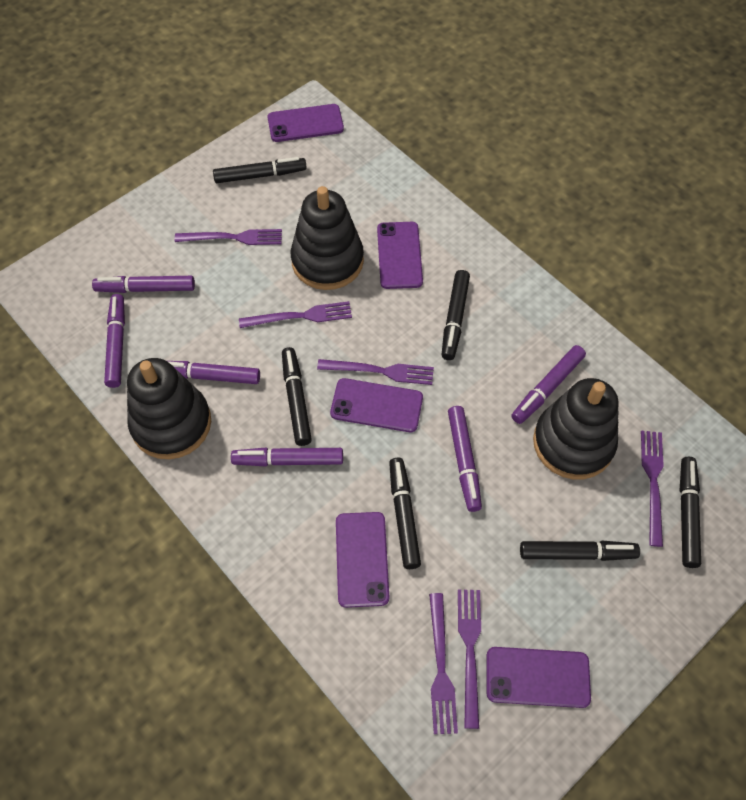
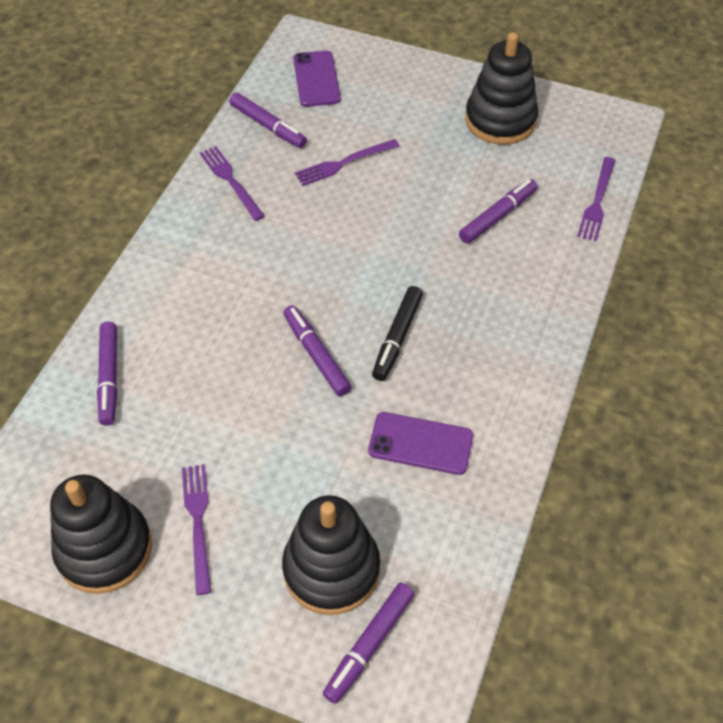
black marker: 6 -> 1
purple fork: 6 -> 4
purple marker: 6 -> 5
purple phone: 5 -> 2

